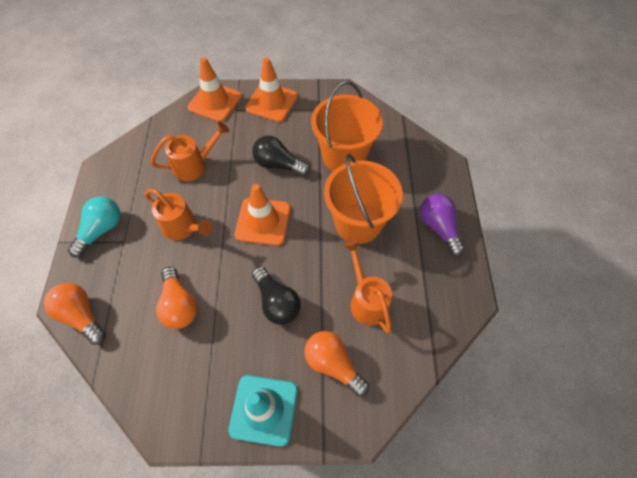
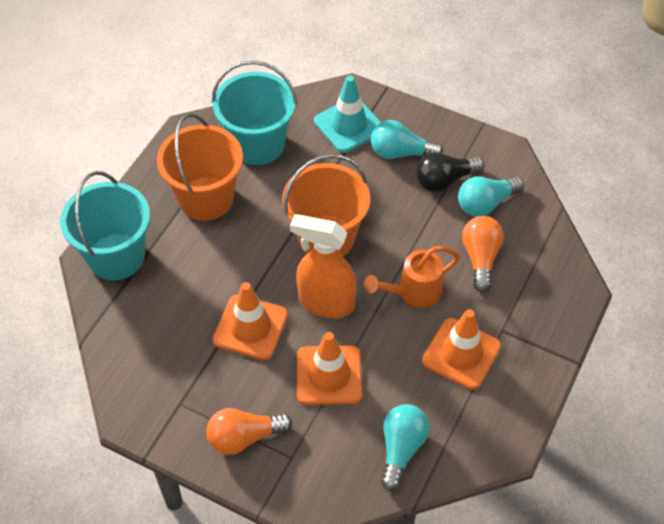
black light bulb: 2 -> 1
orange light bulb: 3 -> 2
orange spray bottle: 0 -> 1
orange watering can: 3 -> 1
purple light bulb: 1 -> 0
turquoise bucket: 0 -> 2
turquoise light bulb: 1 -> 3

